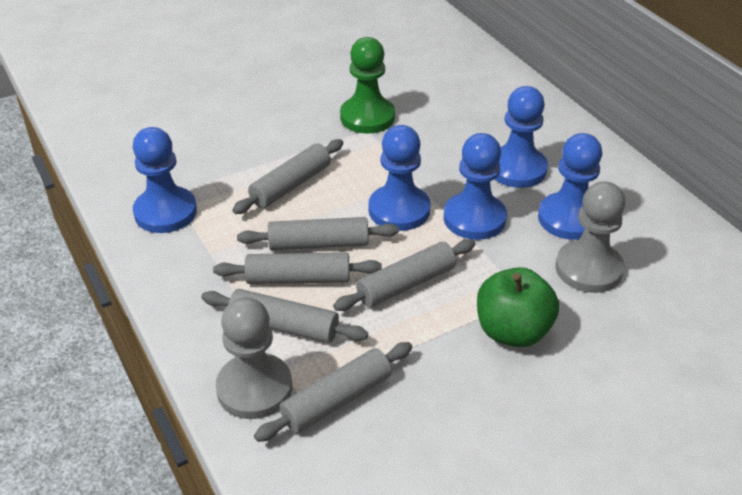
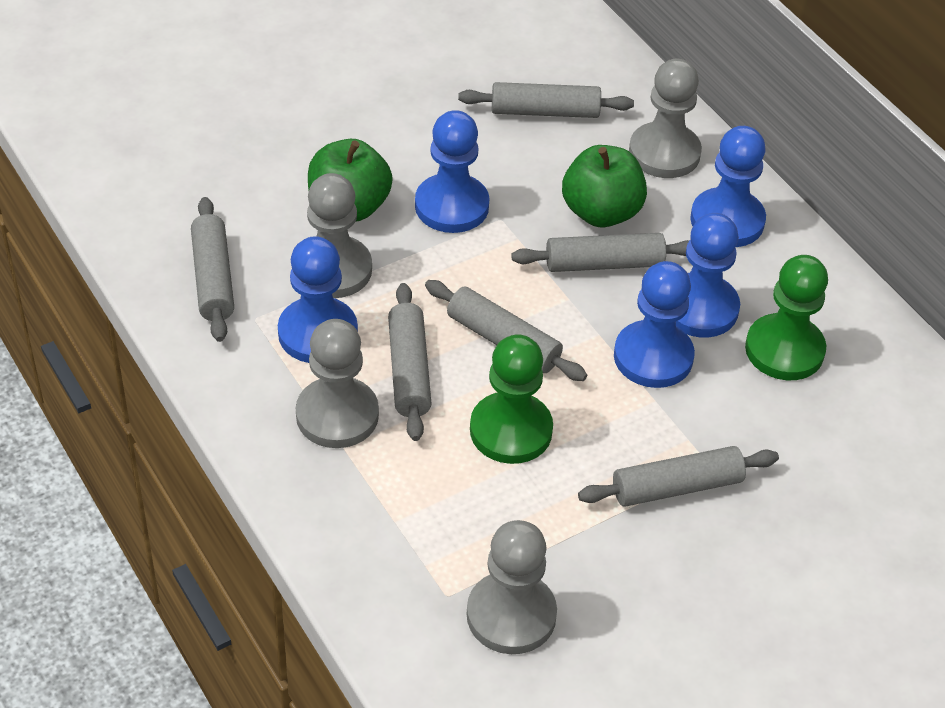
green apple: 1 -> 2
green pawn: 1 -> 2
grey pawn: 2 -> 4

